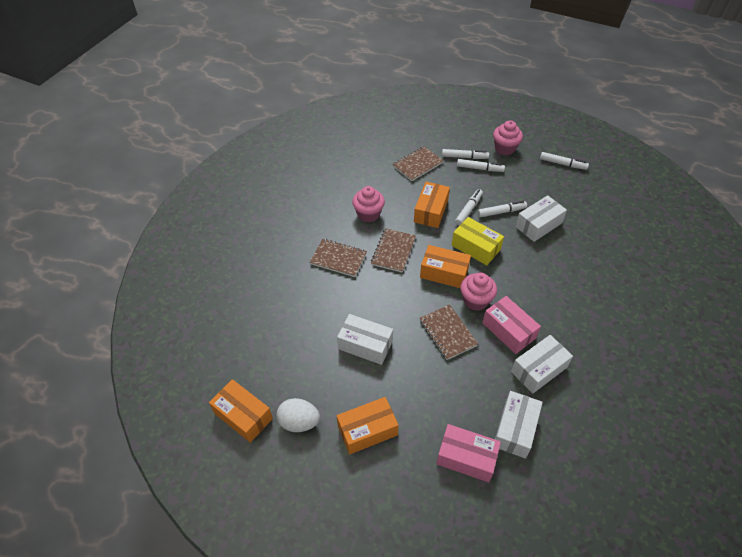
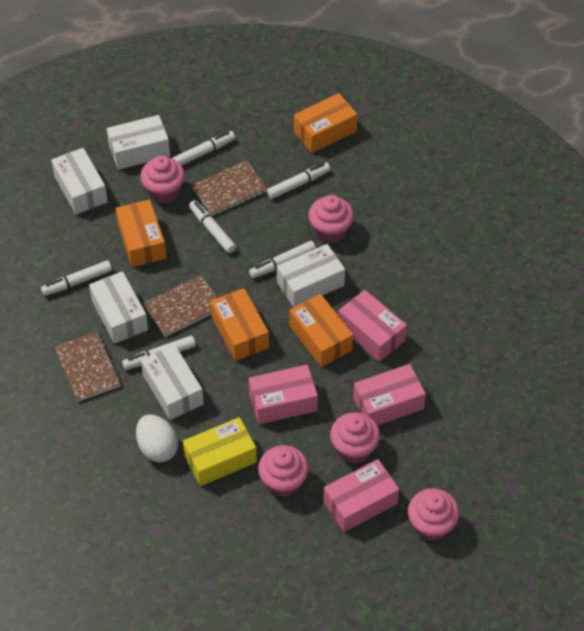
brown notebook: 4 -> 3
pink box: 2 -> 4
pink cupcake: 3 -> 5
white box: 4 -> 5
white marker: 5 -> 6

